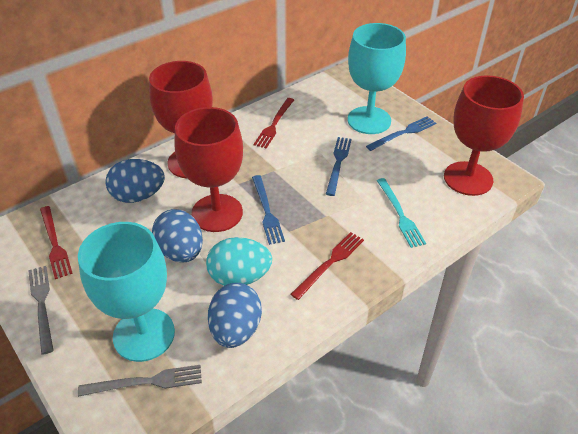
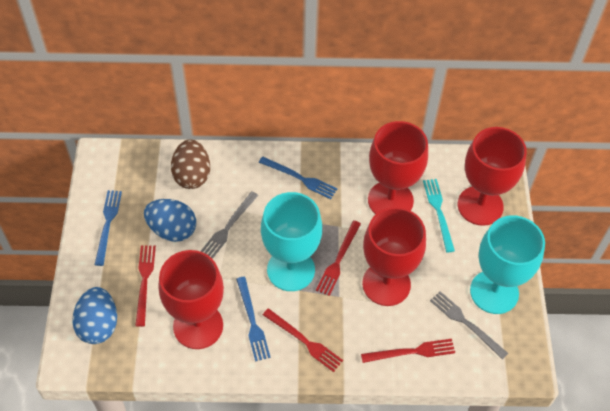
blue egg: 3 -> 2
brown egg: 0 -> 1
red fork: 3 -> 4
red goblet: 3 -> 4
turquoise egg: 1 -> 0

